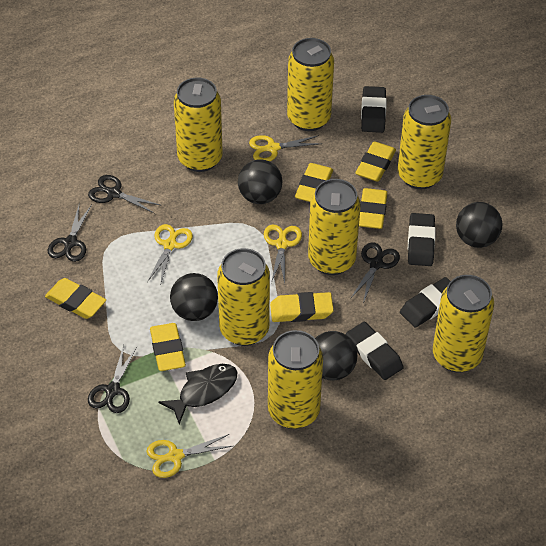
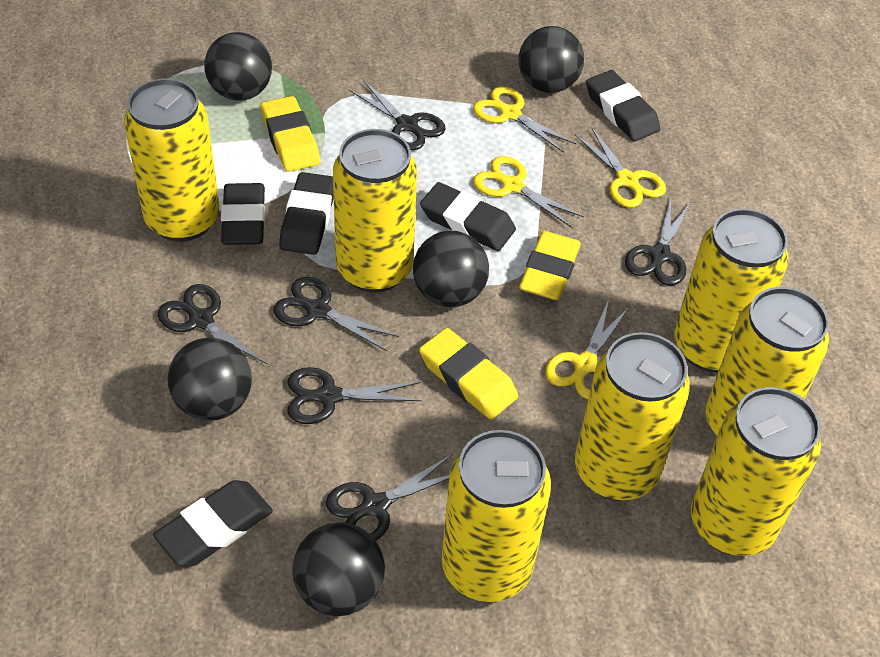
black ball: 4 -> 5
black eraser: 4 -> 5
black fish: 1 -> 0
black scissors: 4 -> 6
yellow eraser: 6 -> 3

